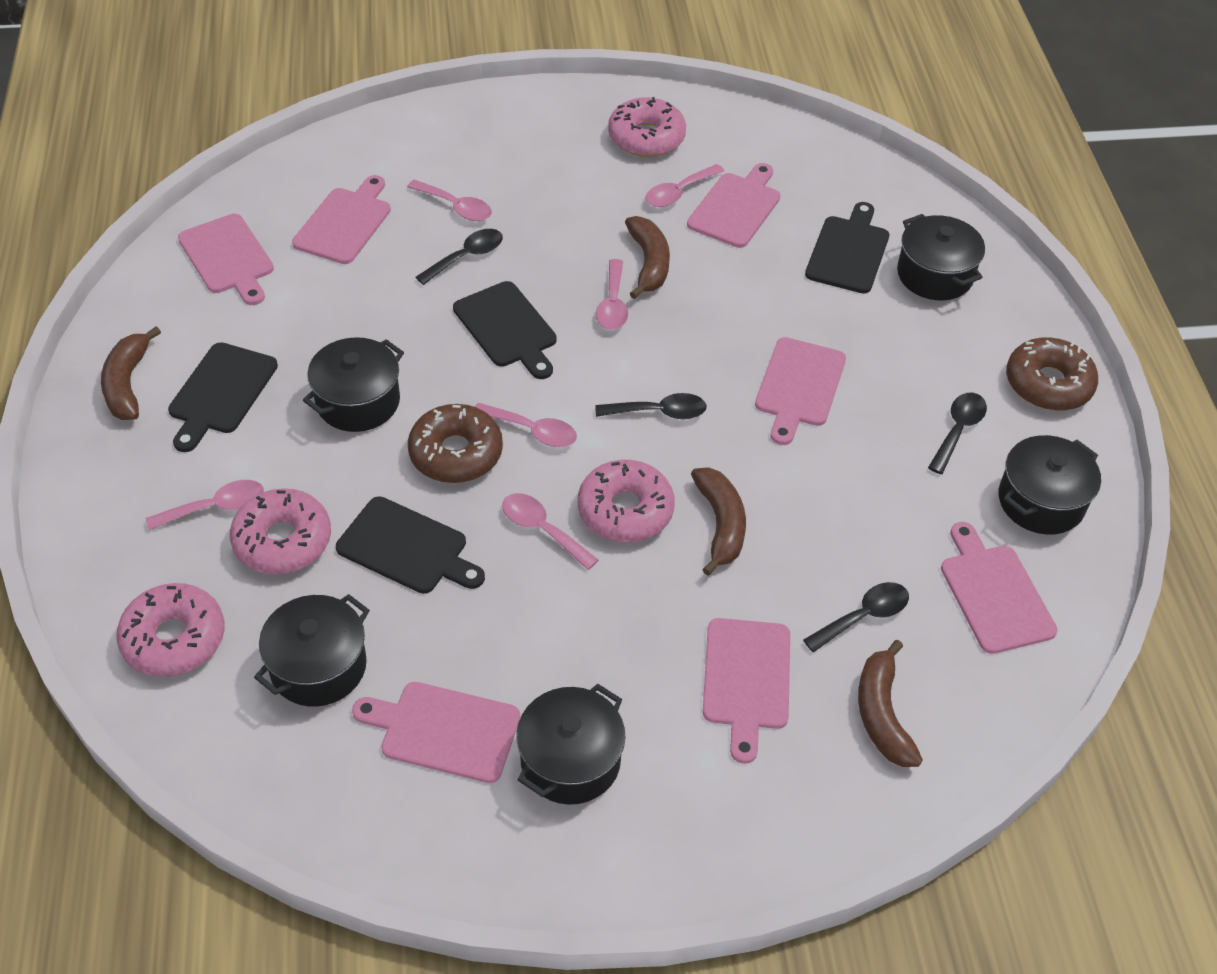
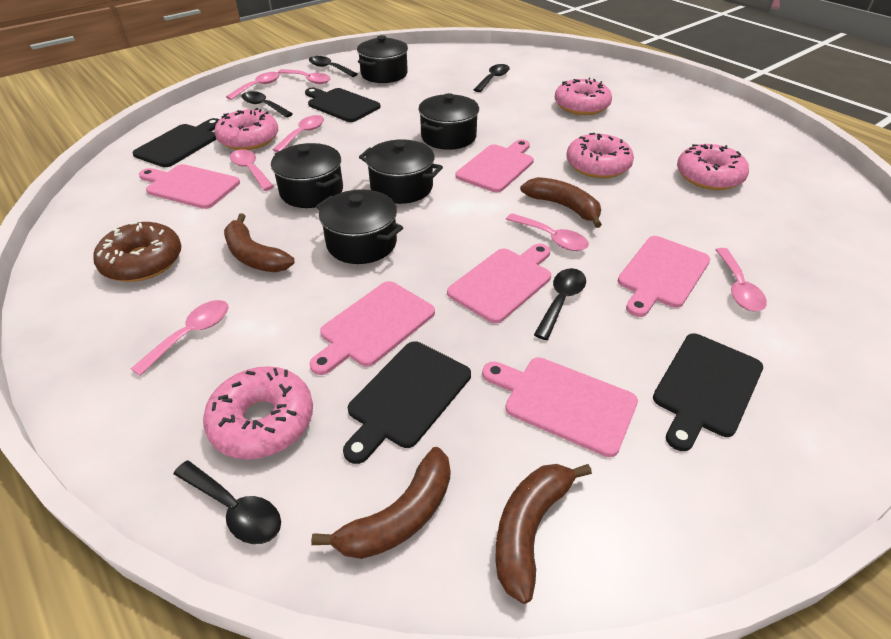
black spoon: 4 -> 5
brown donut: 2 -> 1
pink cutting board: 7 -> 6
pink donut: 4 -> 5
pink spoon: 6 -> 7

